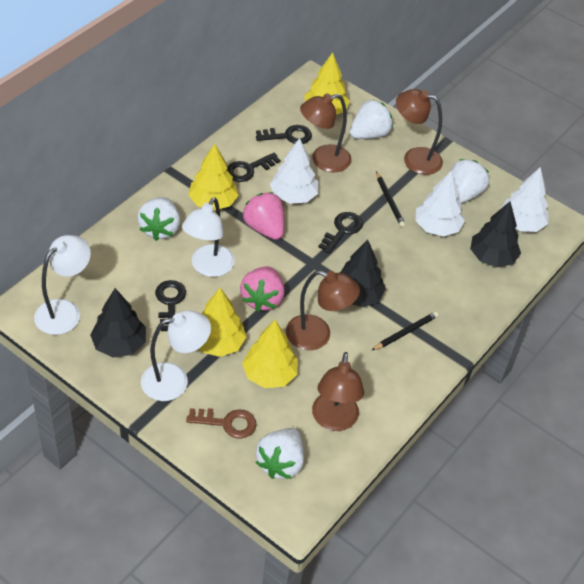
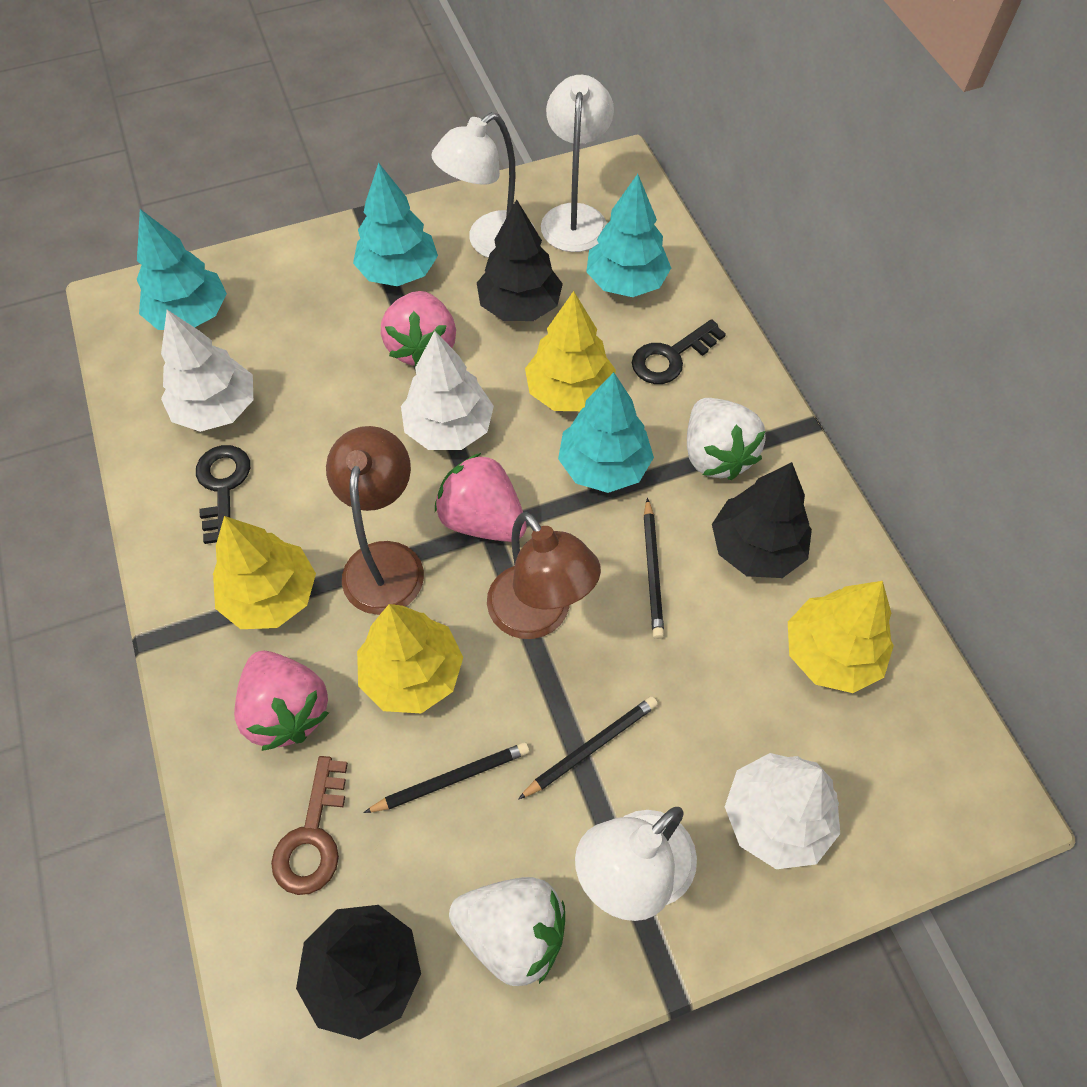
black key: 4 -> 2
black pencil: 2 -> 3
brown lamp: 4 -> 2
pink strawberry: 2 -> 3
turquoise tree: 0 -> 4
white strawberry: 4 -> 2

